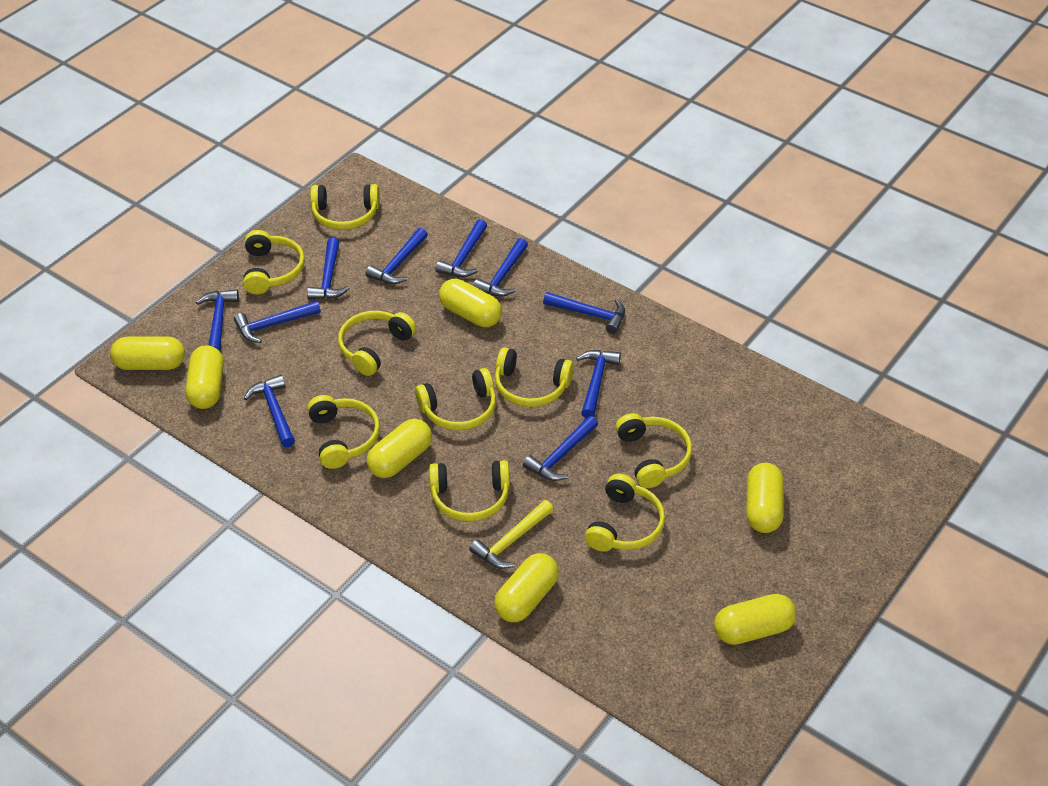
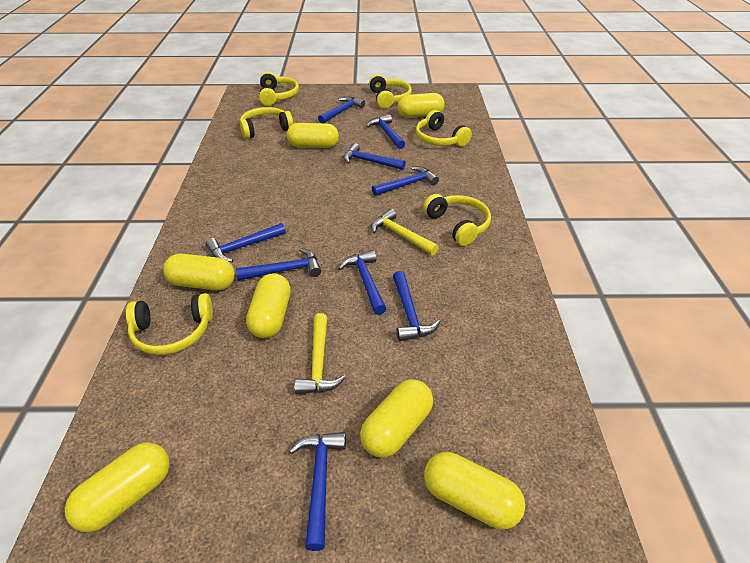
blue hammer: 10 -> 9
yellow hammer: 1 -> 2
yellow headphones: 9 -> 6

